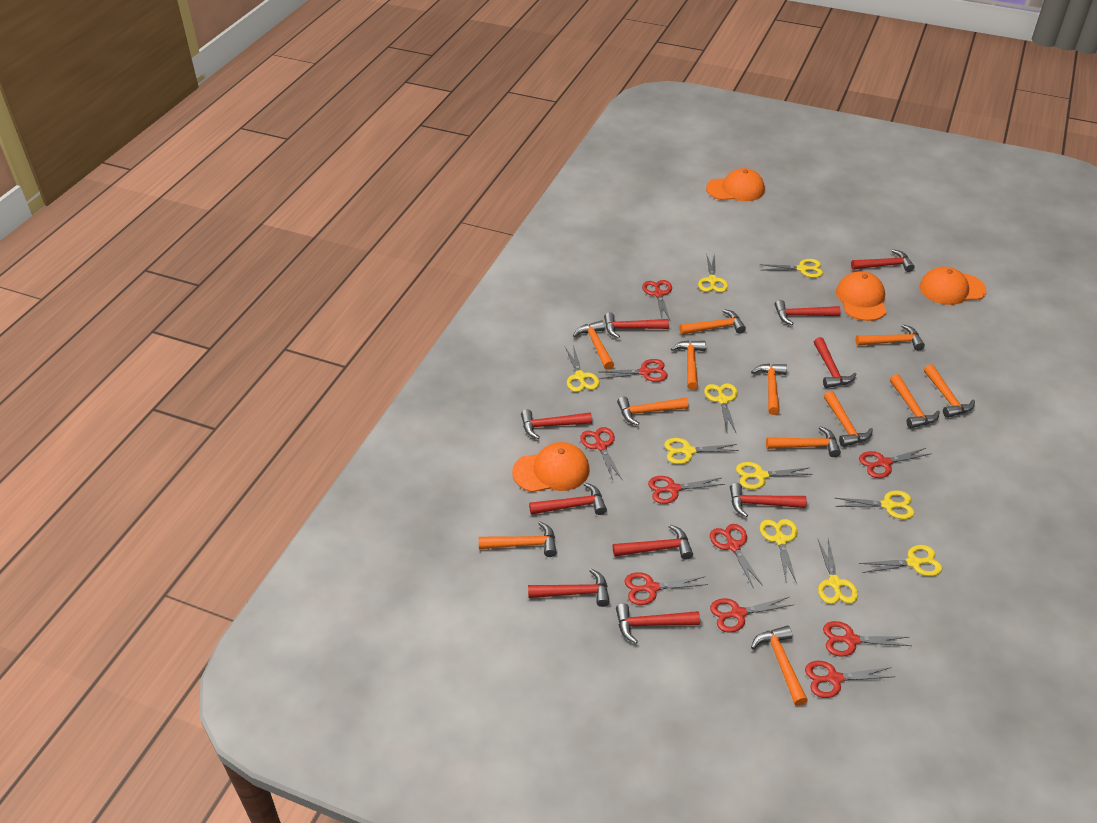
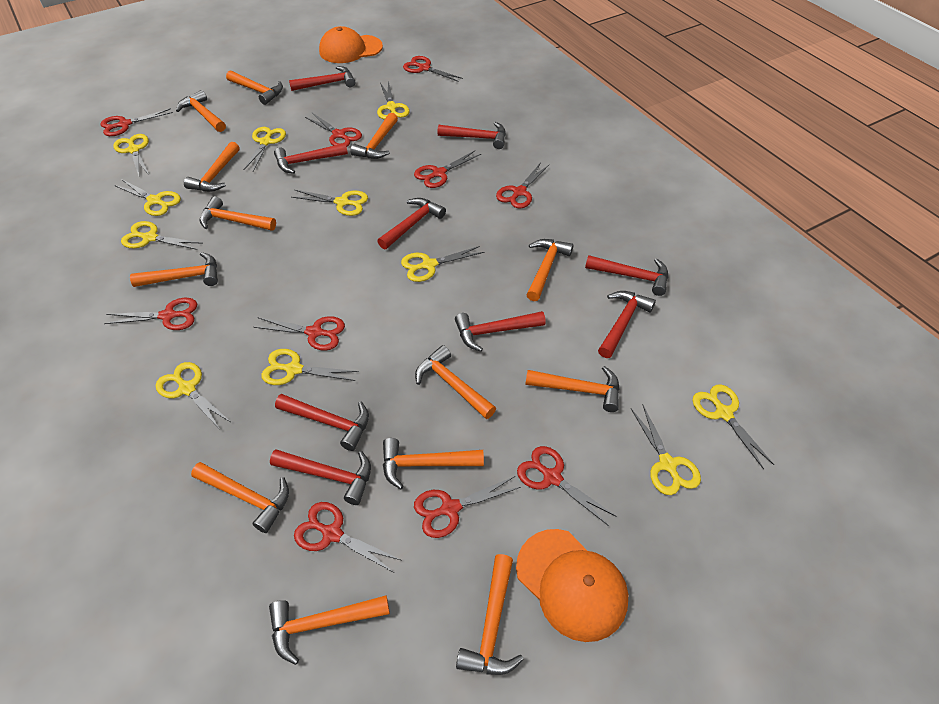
orange cap: 4 -> 2
orange hammer: 12 -> 13
red hammer: 10 -> 9
yellow scissors: 10 -> 11

